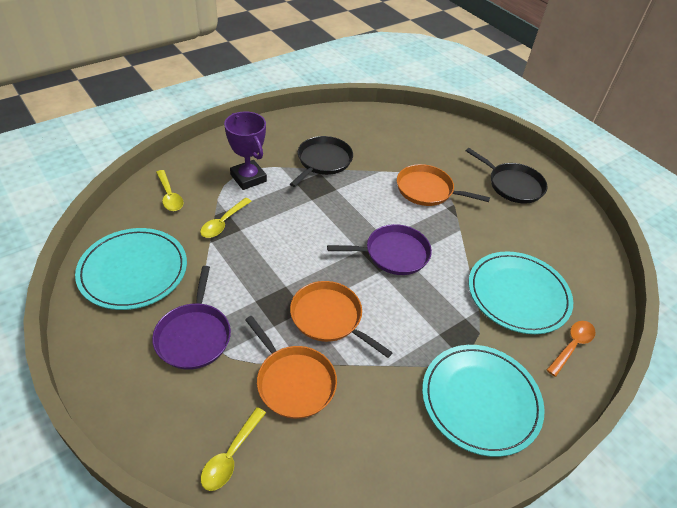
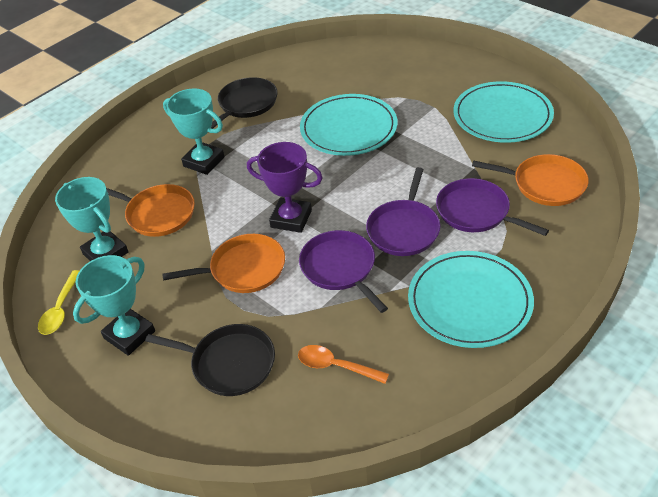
purple pan: 2 -> 3
turquoise trophy: 0 -> 3
yellow spoon: 3 -> 1

